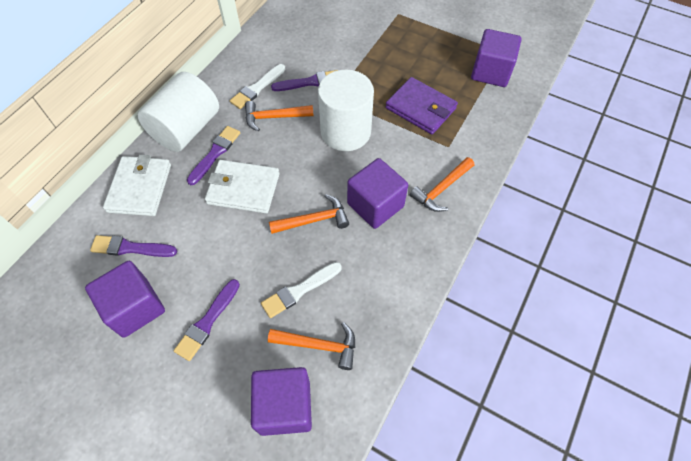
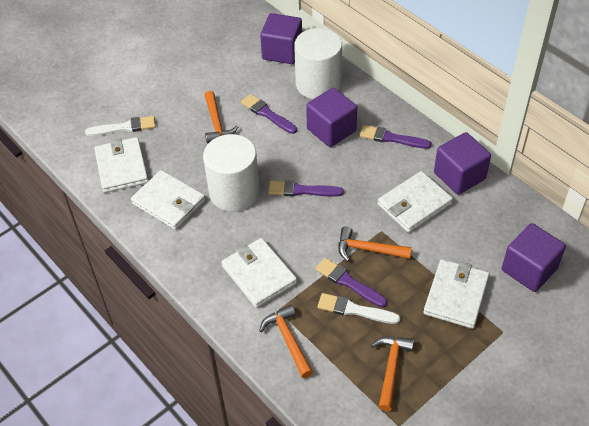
purple wallet: 1 -> 0
white wallet: 2 -> 5

